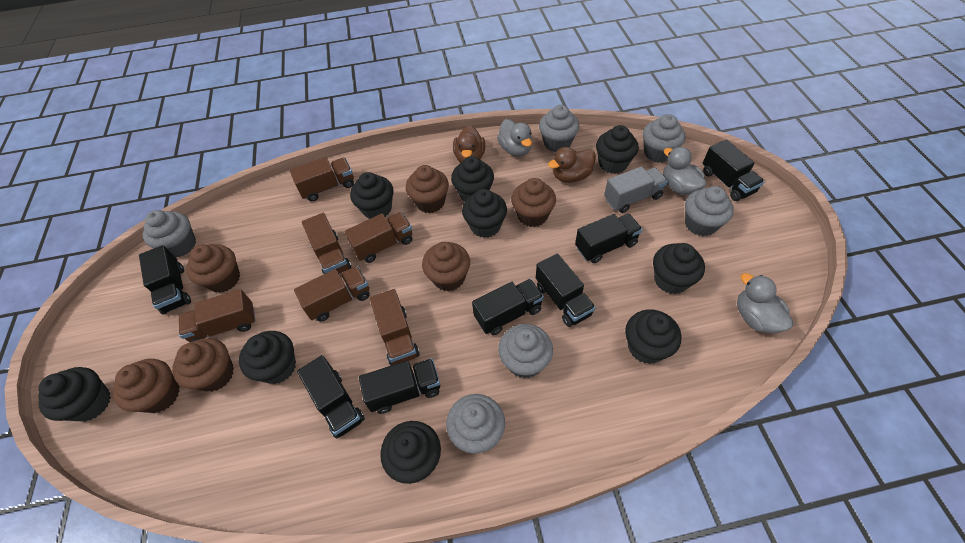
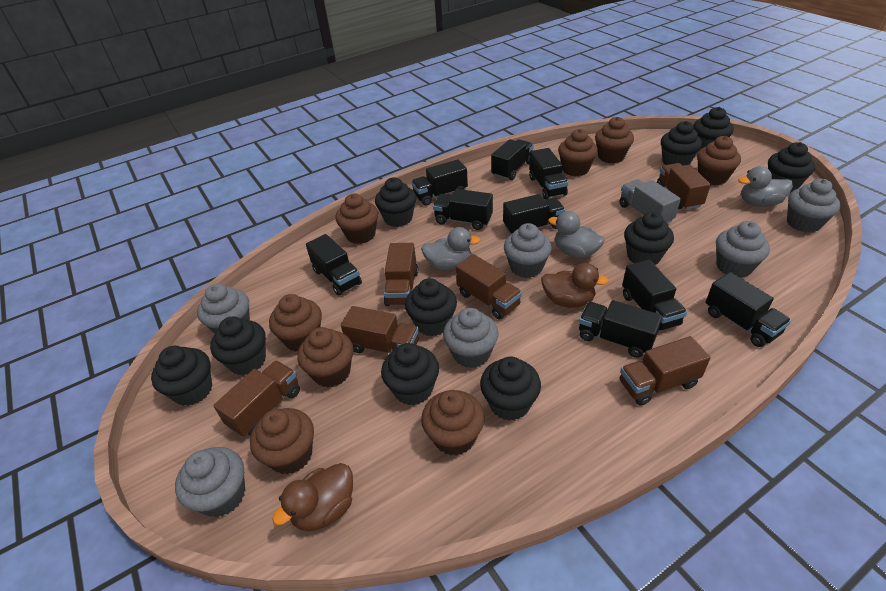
black cupcake: 9 -> 10
black truck: 7 -> 9
brown cupcake: 6 -> 8

